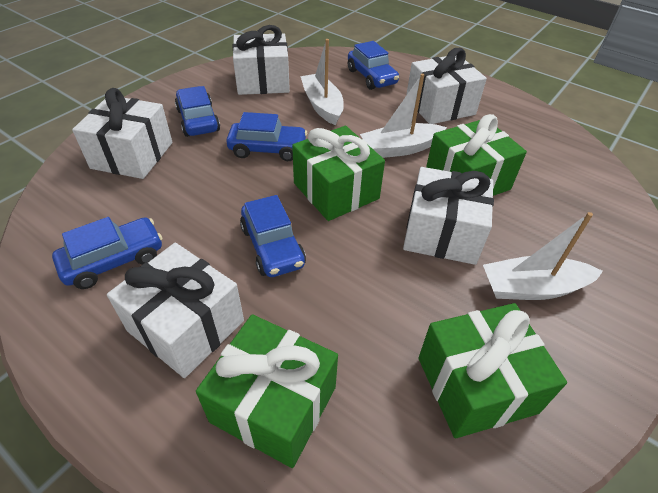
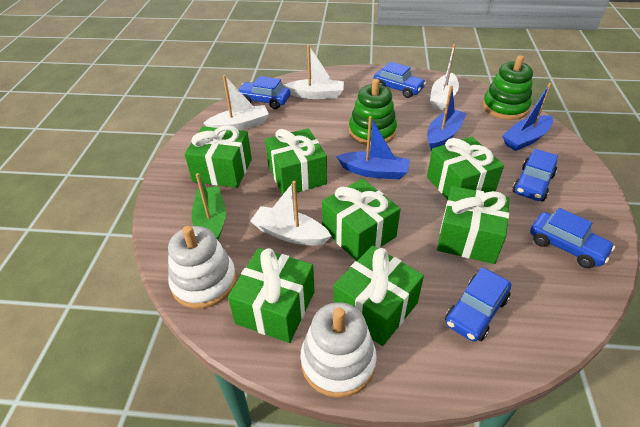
blue boat: 0 -> 3
green boat: 0 -> 1
green gift: 4 -> 7
green stacking toy: 0 -> 2
white boat: 3 -> 4
white gift: 5 -> 0
white stacking toy: 0 -> 2

